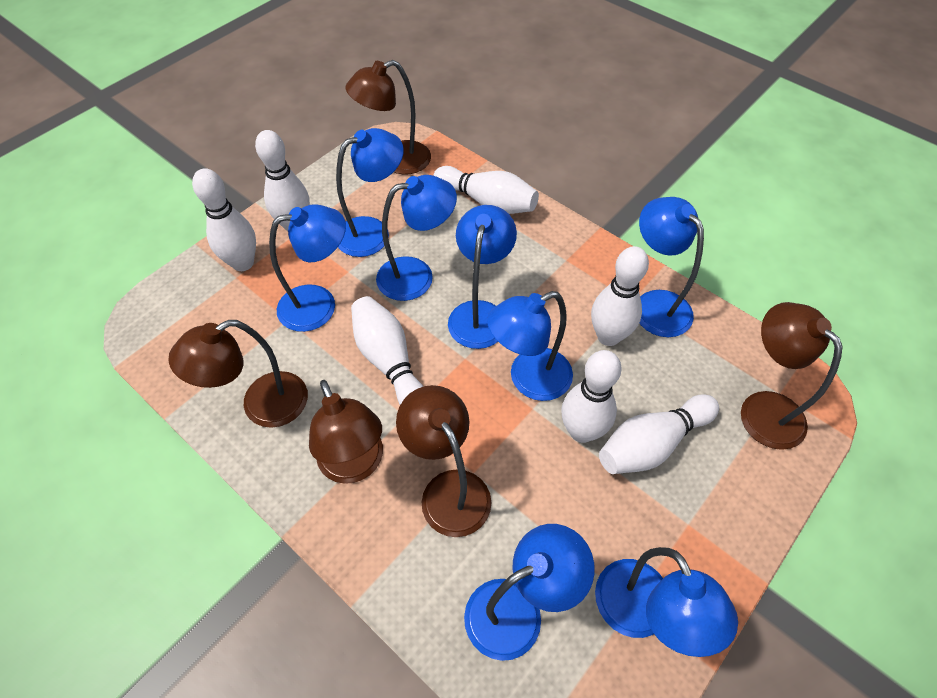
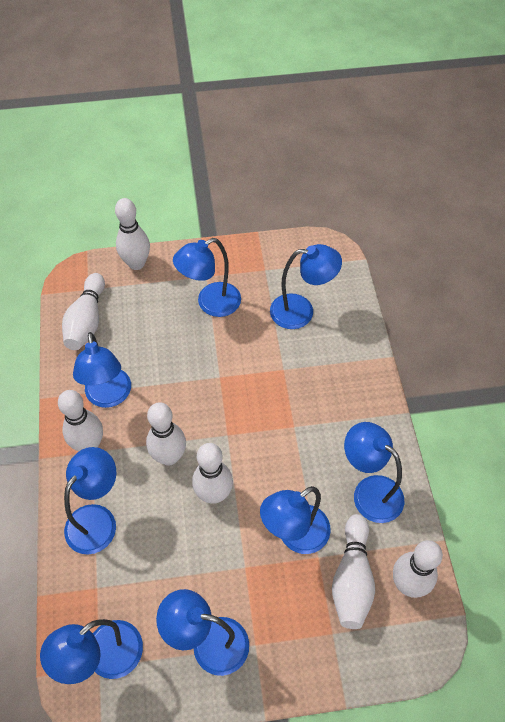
brown lamp: 5 -> 0

